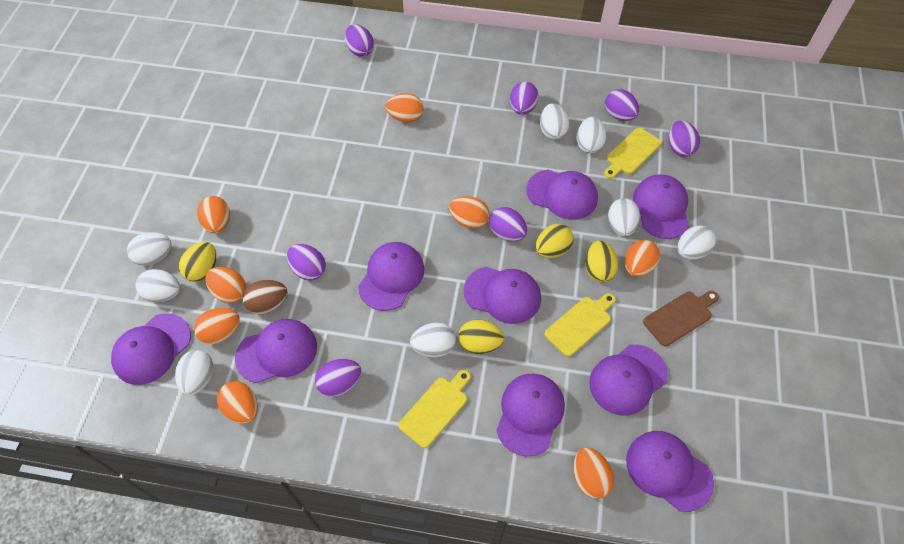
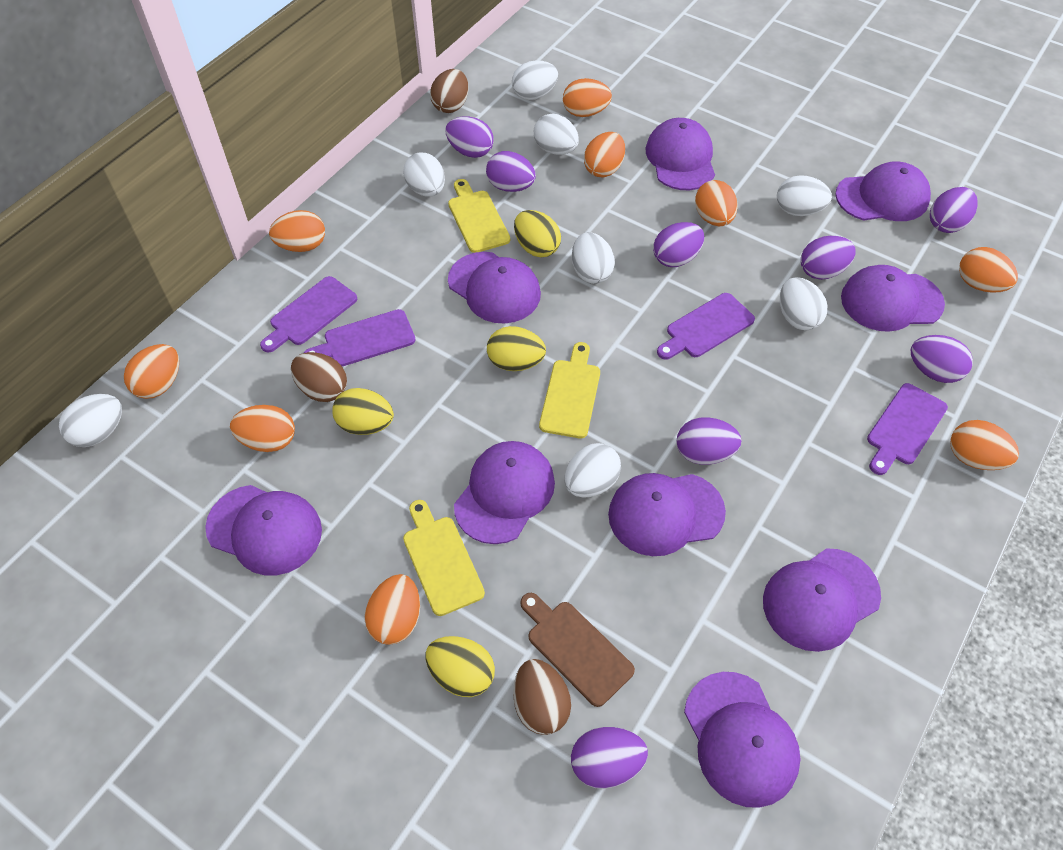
brown egg: 1 -> 3
orange egg: 8 -> 9
purple cutting board: 0 -> 4
purple egg: 7 -> 8

